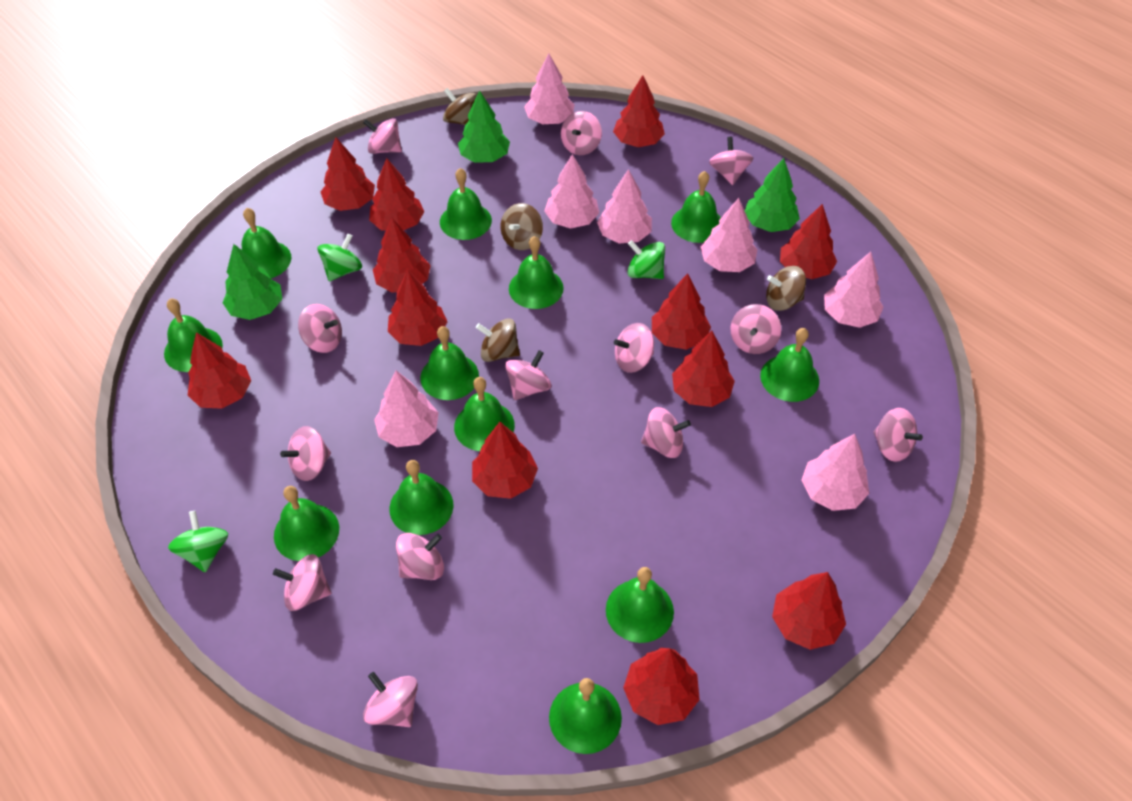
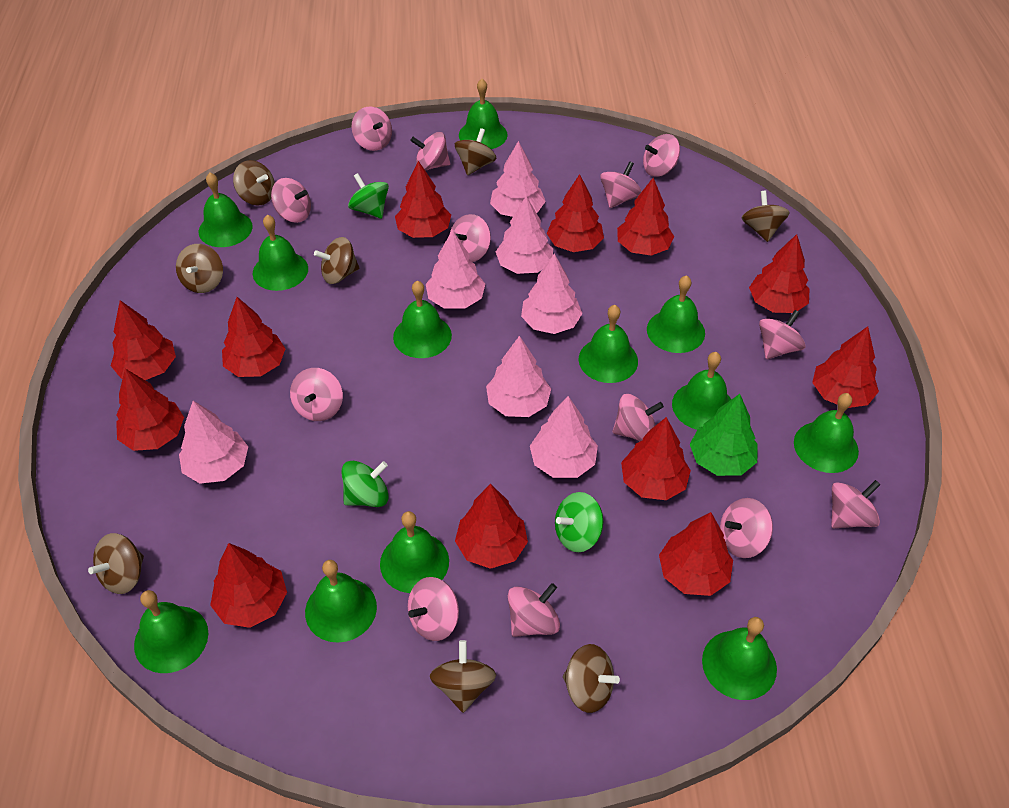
brown spinning top: 4 -> 8
green tree: 3 -> 1

